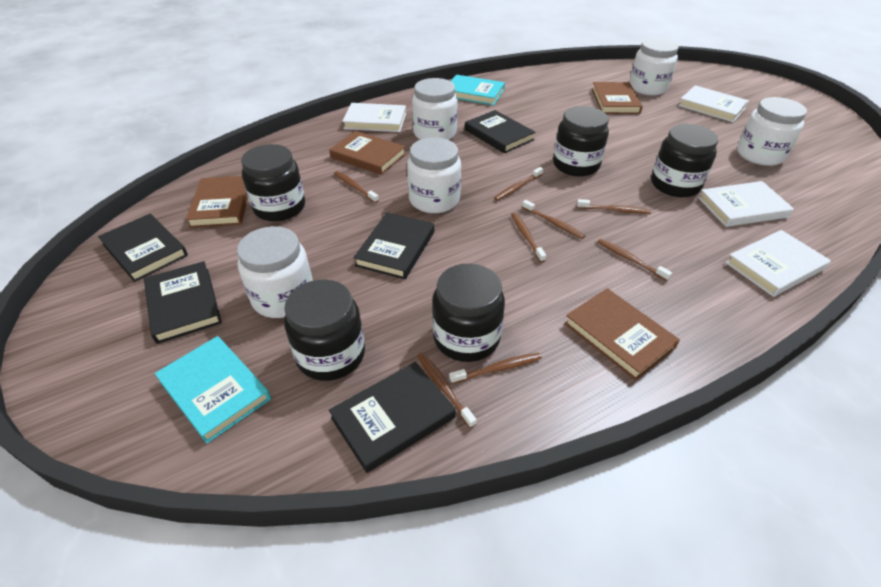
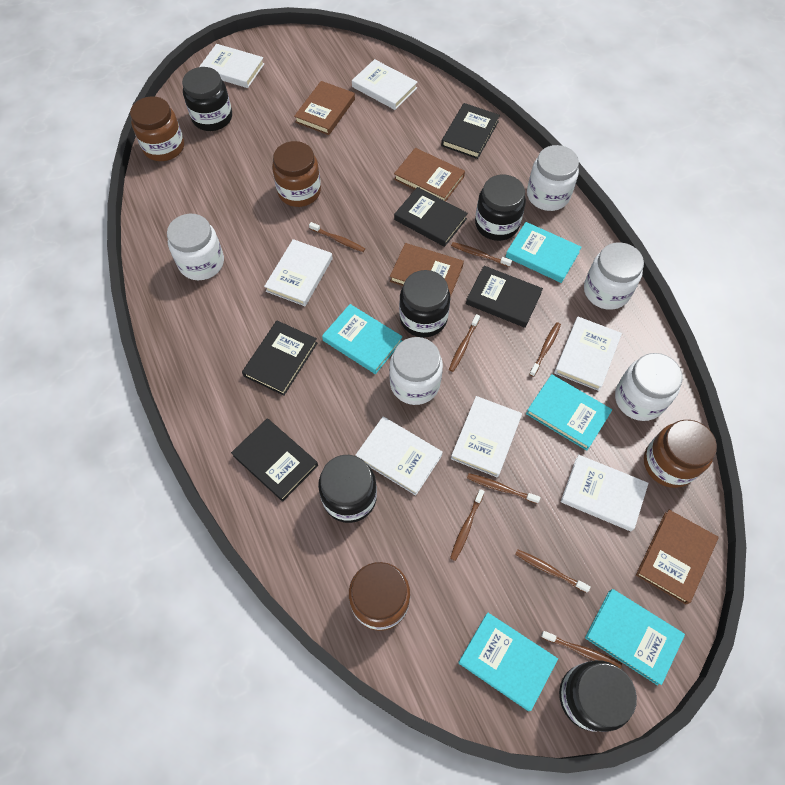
brown jar: 0 -> 4
turquoise book: 2 -> 5
white book: 4 -> 7

